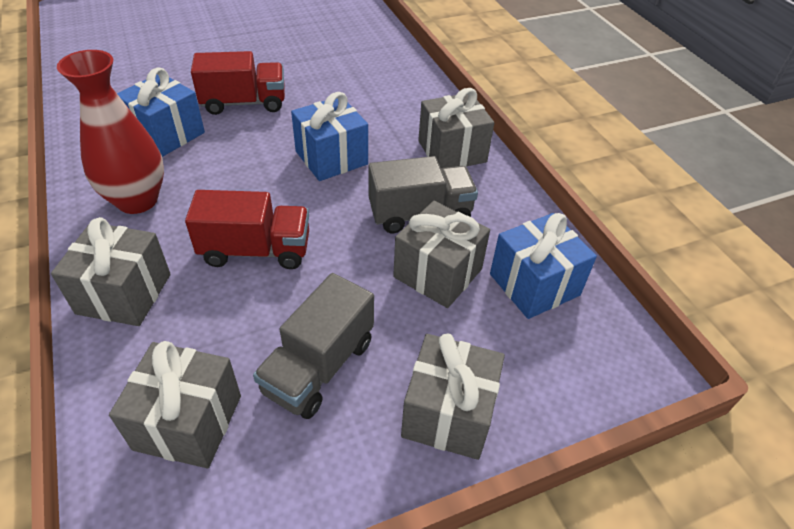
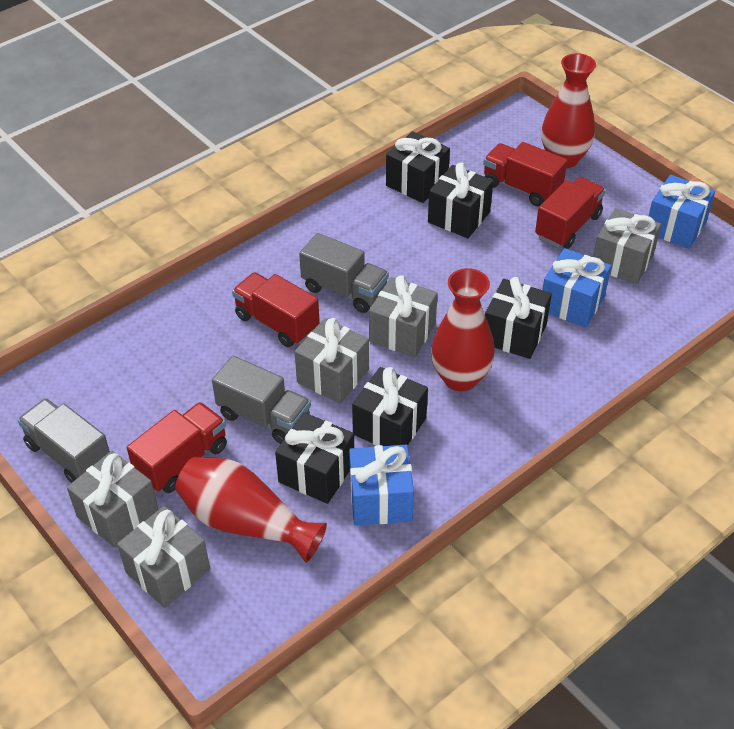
black gift: 0 -> 5
grey truck: 2 -> 3
red truck: 2 -> 4
red vase: 1 -> 3

